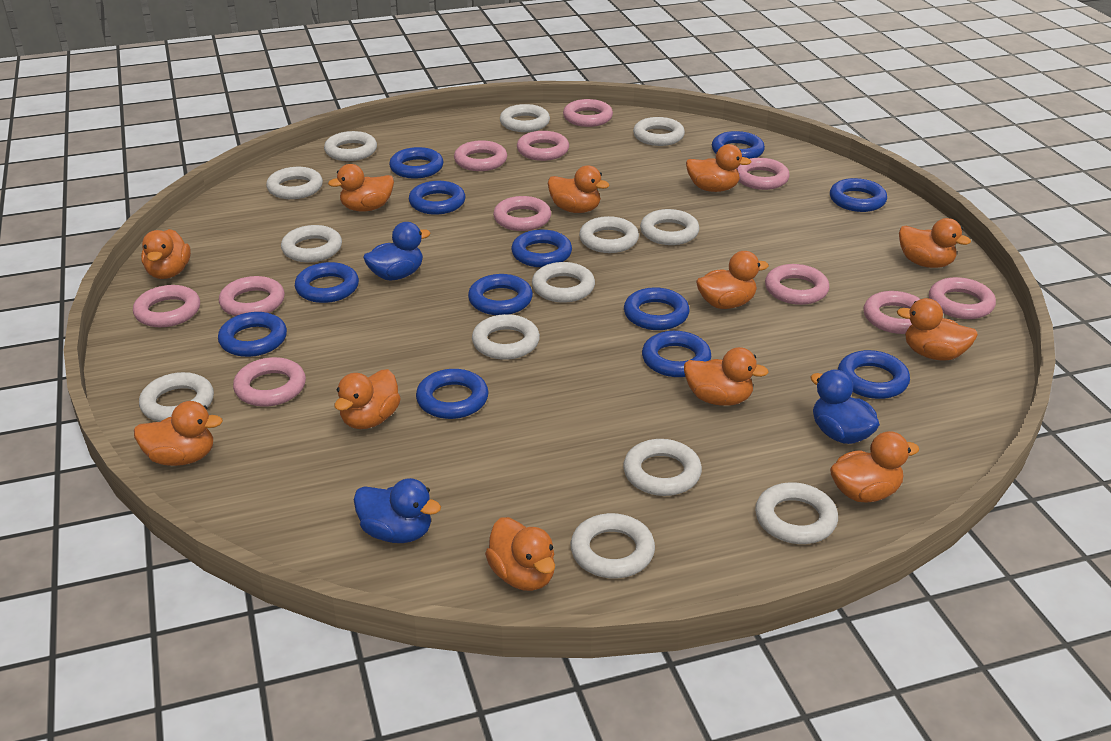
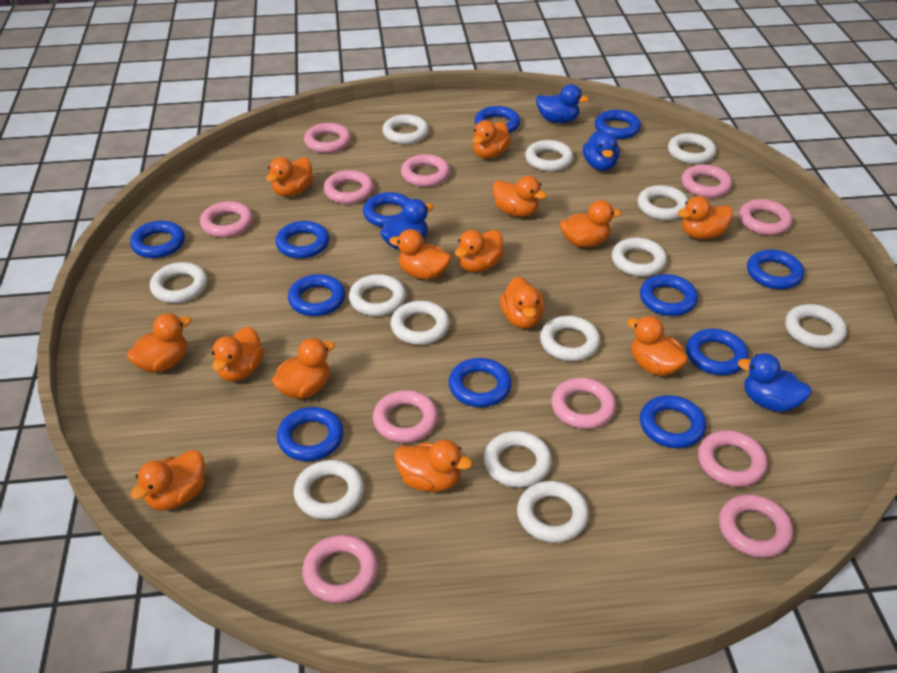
blue duck: 3 -> 4
orange duck: 12 -> 14

